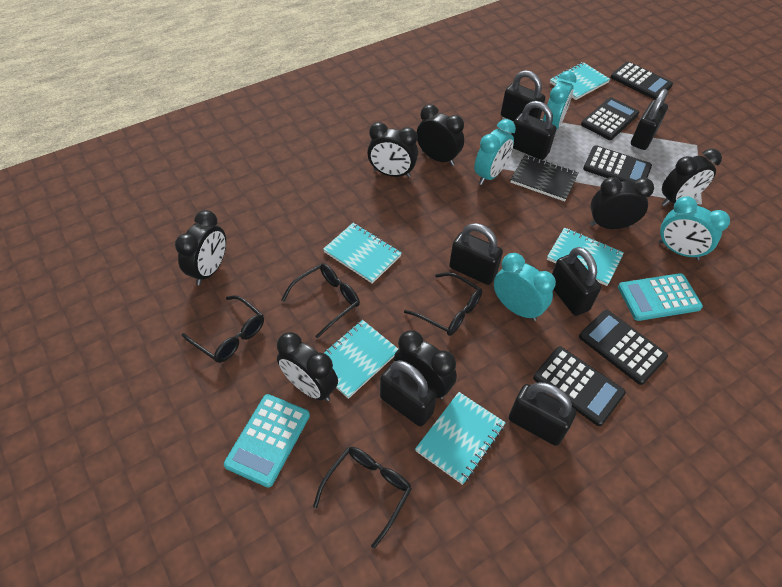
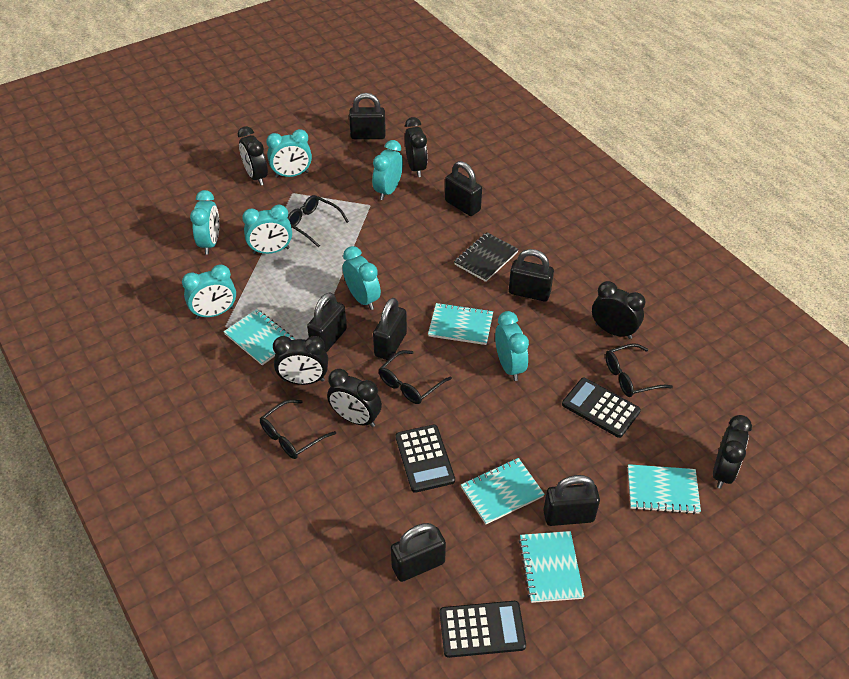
black calculator: 5 -> 3
black clock: 7 -> 6
turquoise calculator: 2 -> 0
turquoise clock: 4 -> 7

